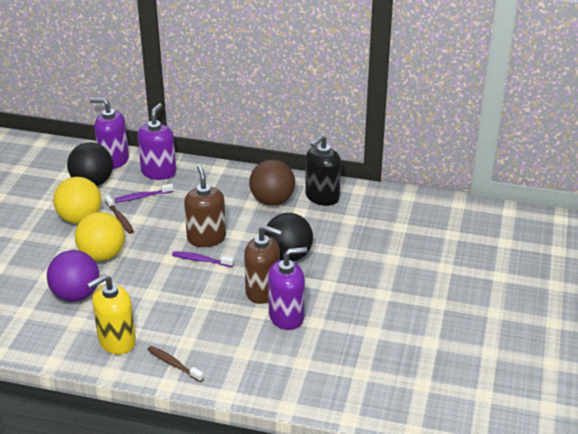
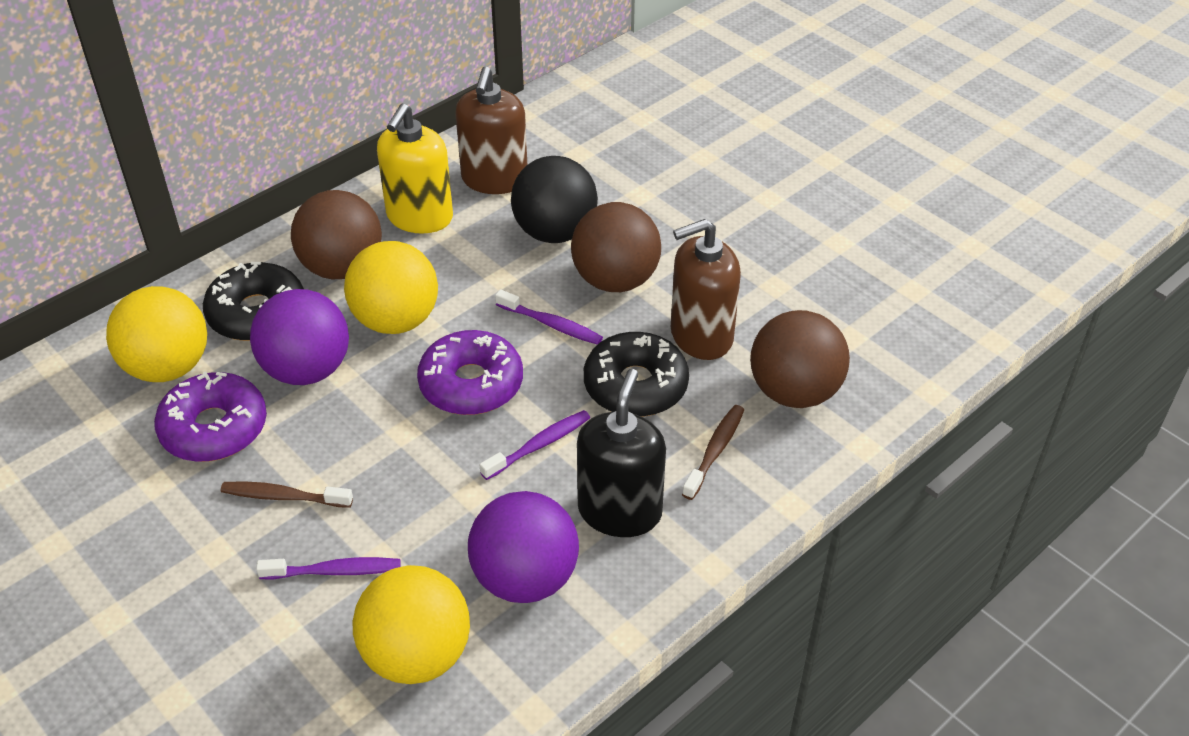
black ball: 2 -> 1
black donut: 0 -> 2
brown ball: 1 -> 3
purple ball: 1 -> 2
purple donut: 0 -> 2
purple soap dispenser: 3 -> 0
purple toothbrush: 2 -> 3
yellow ball: 2 -> 3

